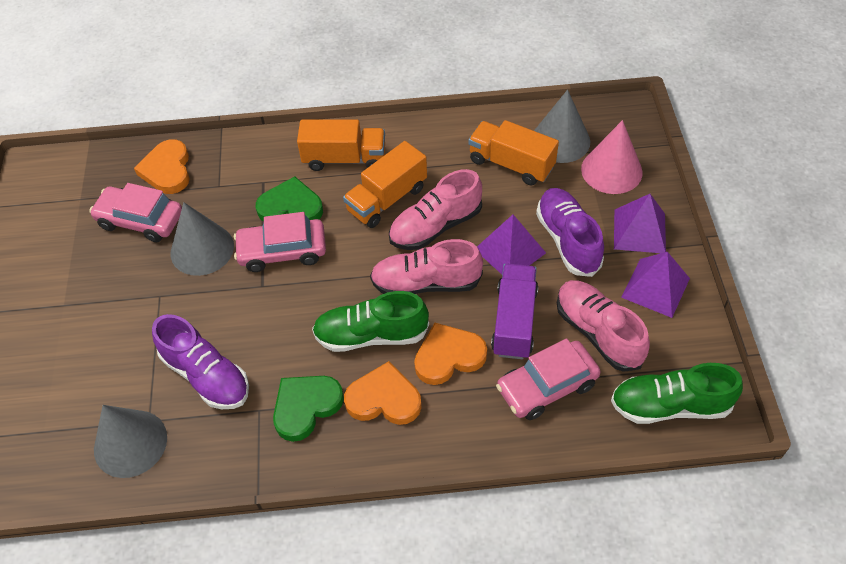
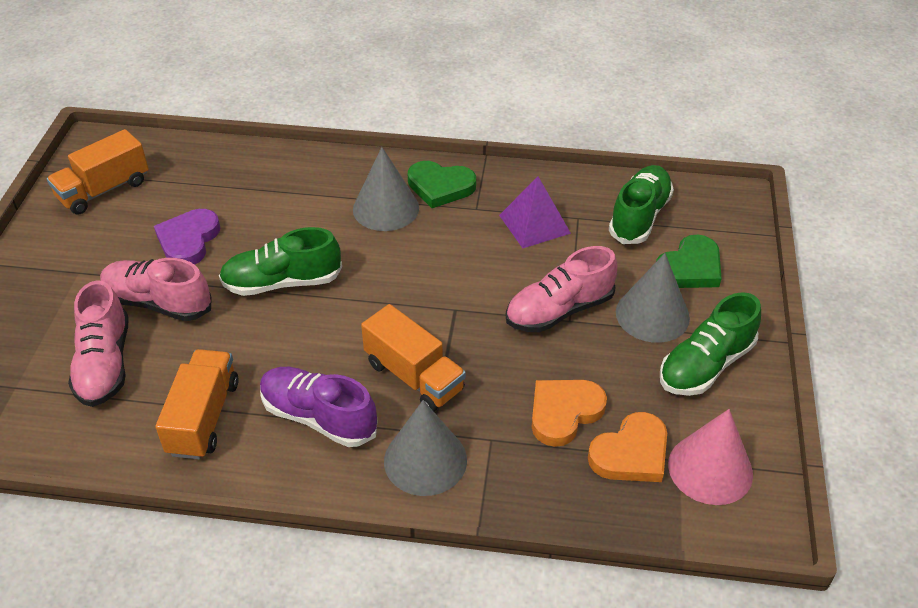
green shoe: 2 -> 3
orange heart: 3 -> 2
pink car: 3 -> 0
purple heart: 0 -> 1
purple pyramid: 3 -> 1
purple shoe: 2 -> 1
purple truck: 1 -> 0

